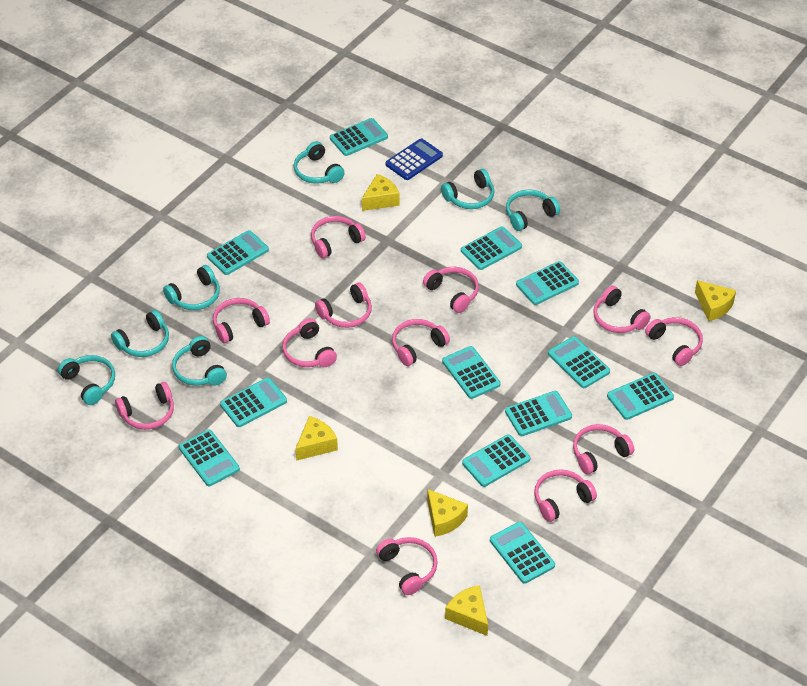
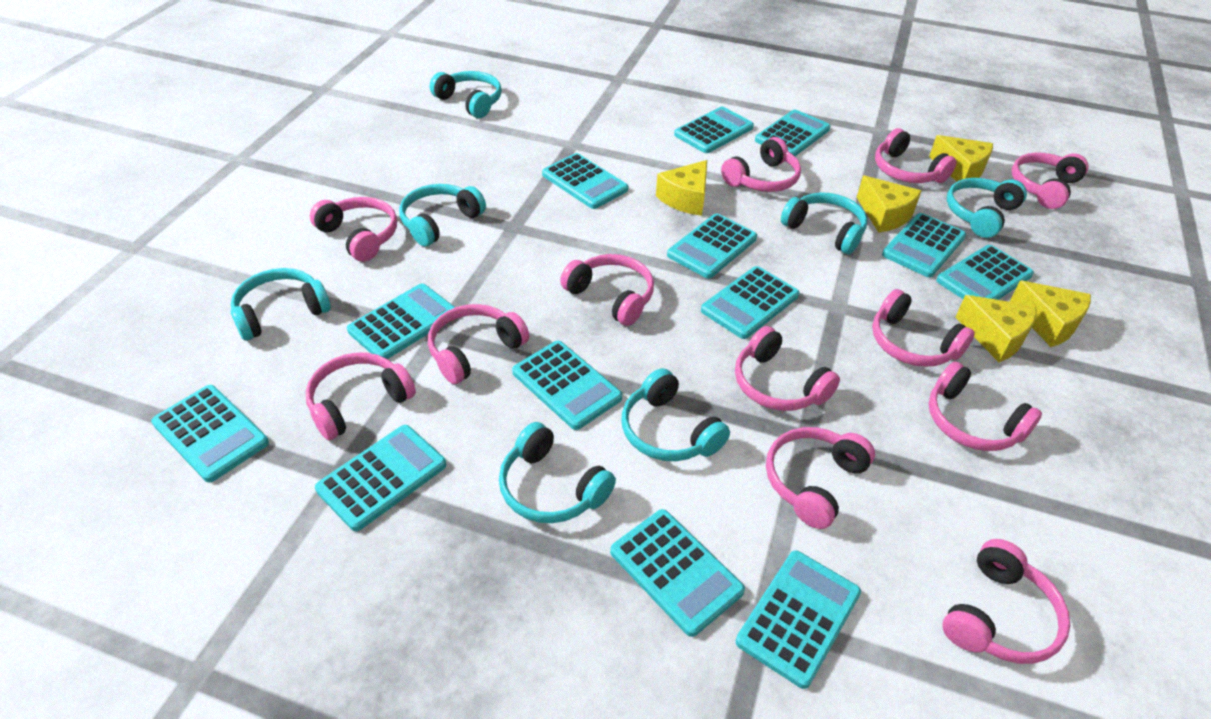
blue calculator: 1 -> 0
turquoise calculator: 12 -> 13

